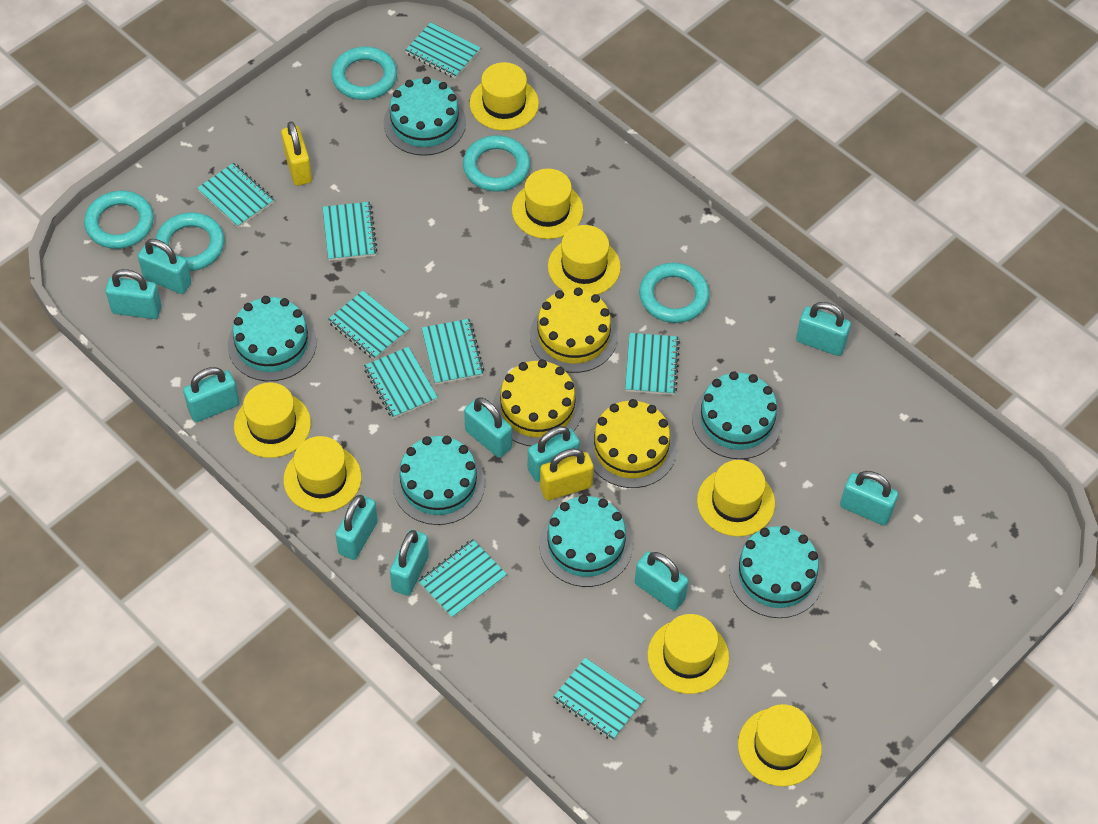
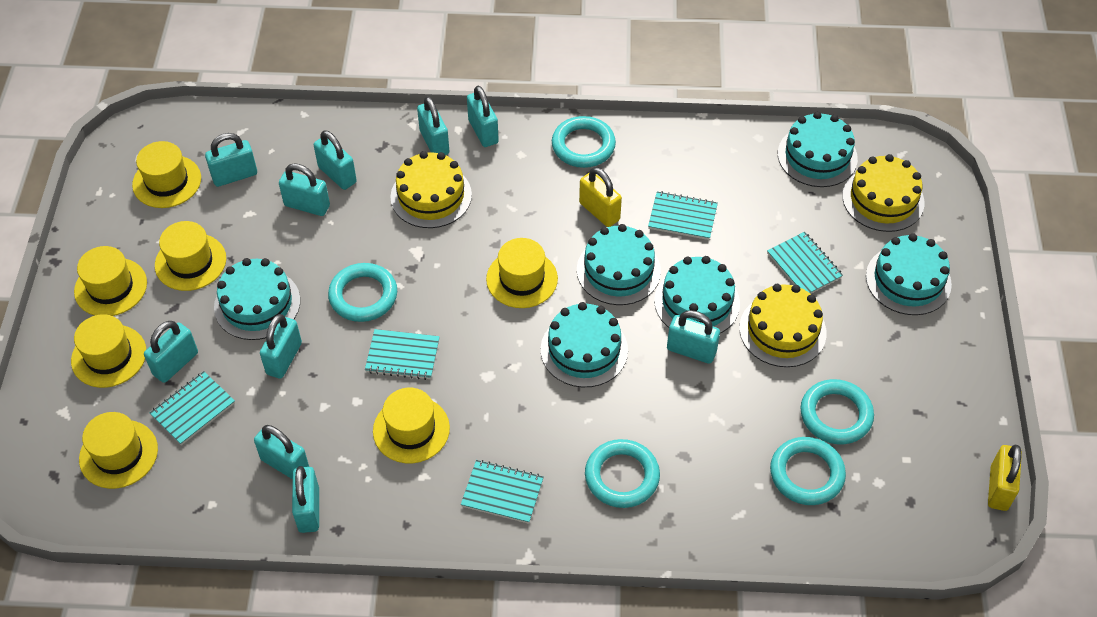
turquoise notebook: 9 -> 5
yellow hat: 8 -> 7

